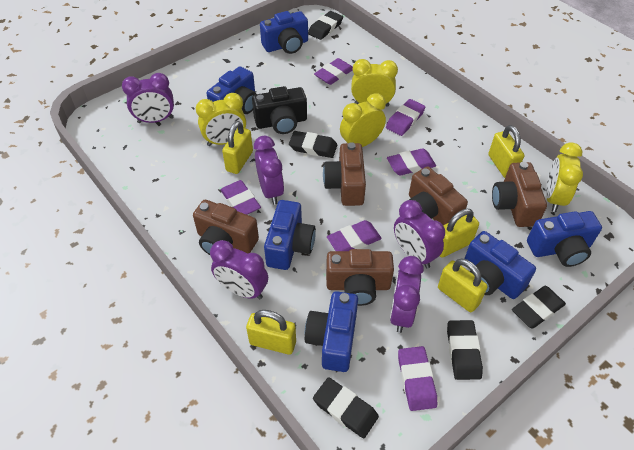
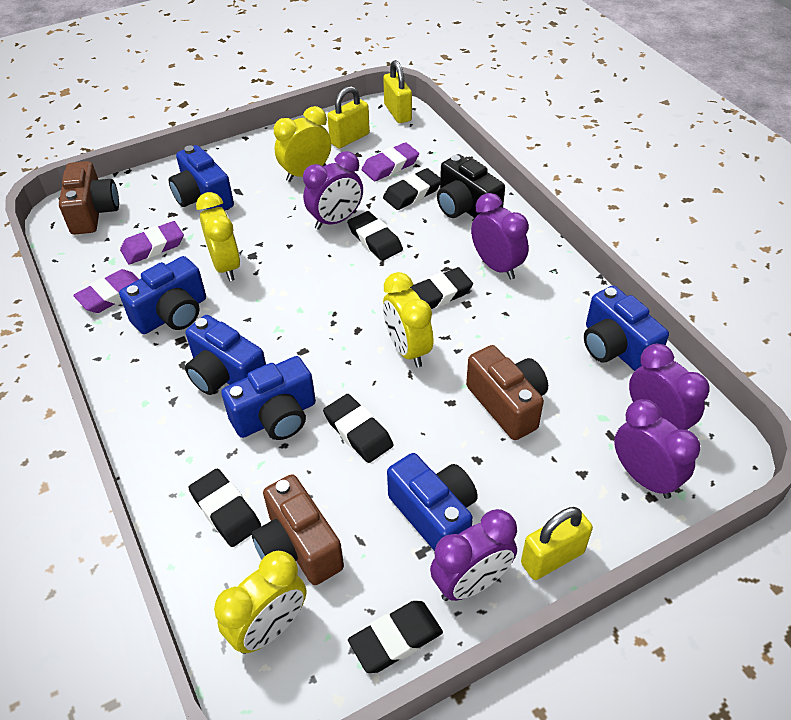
black eraser: 5 -> 6
brown camera: 5 -> 3
purple eraser: 6 -> 3
yellow padlock: 5 -> 3

